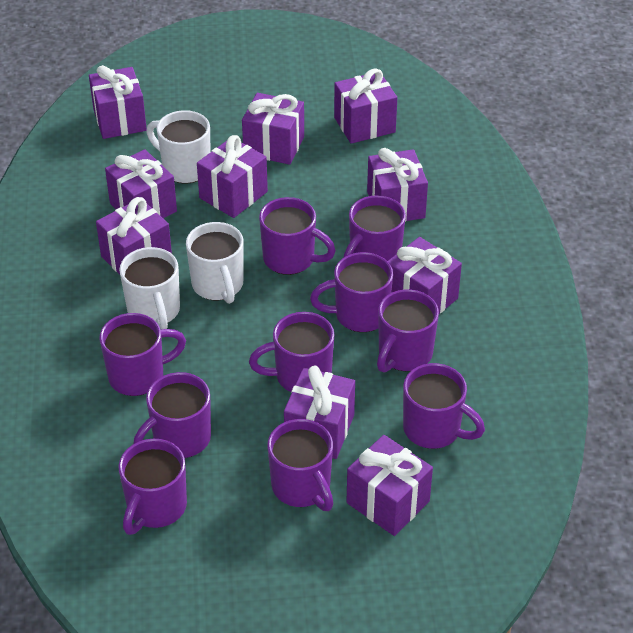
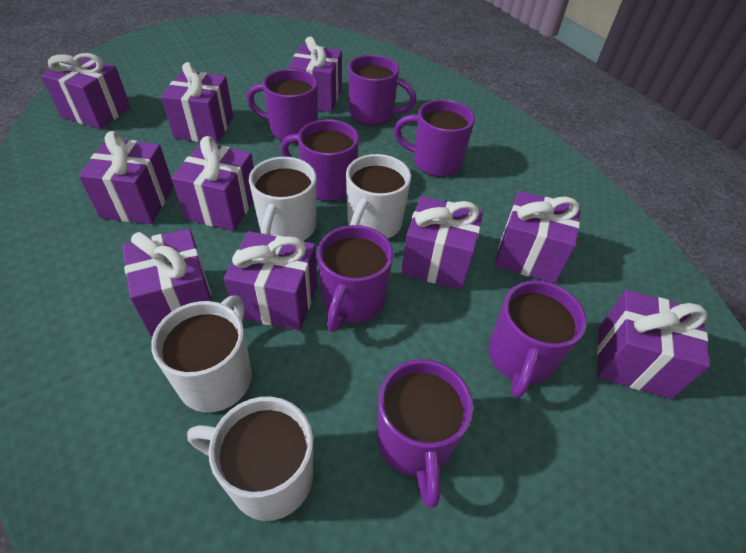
purple mug: 10 -> 7
white mug: 3 -> 4

